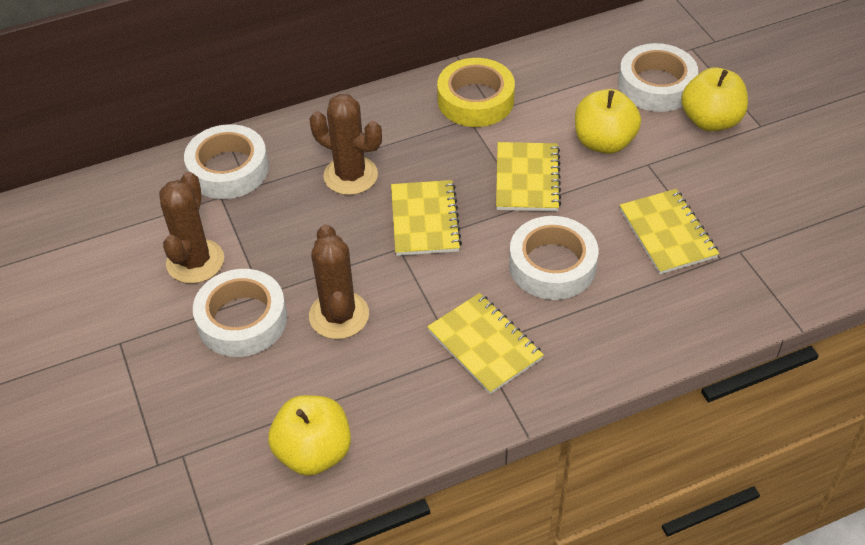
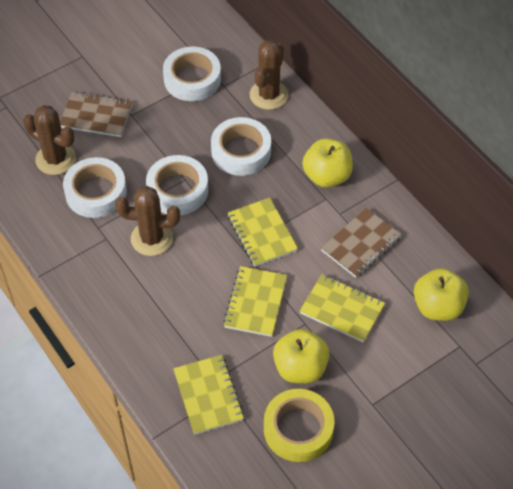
brown notebook: 0 -> 2

